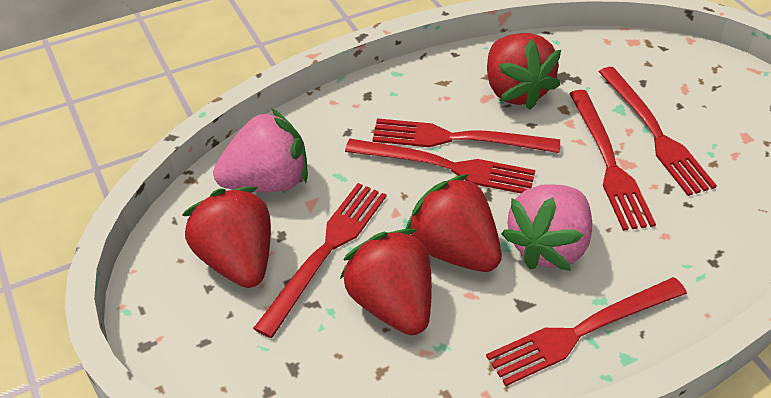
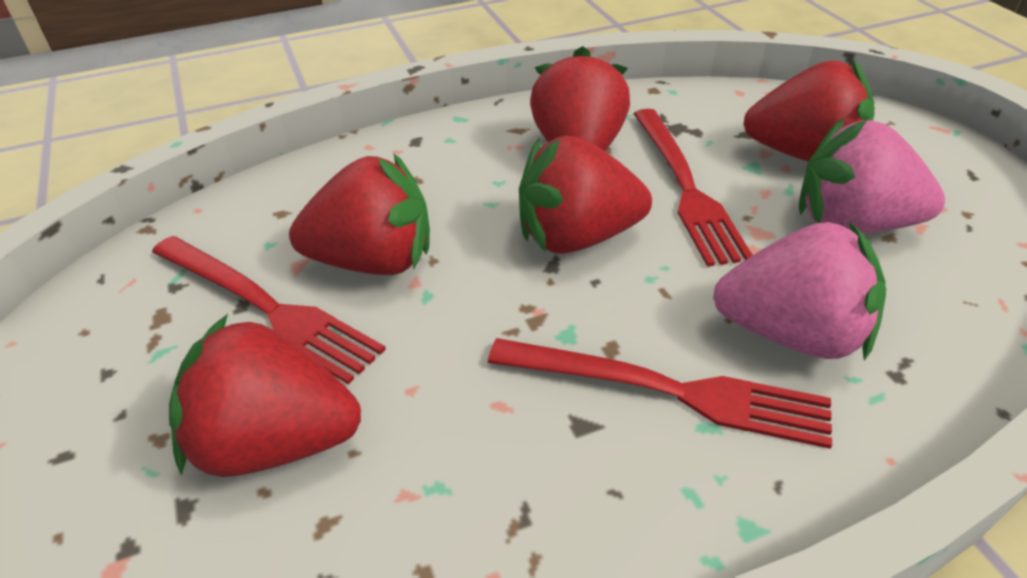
red fork: 6 -> 3
red strawberry: 4 -> 5

